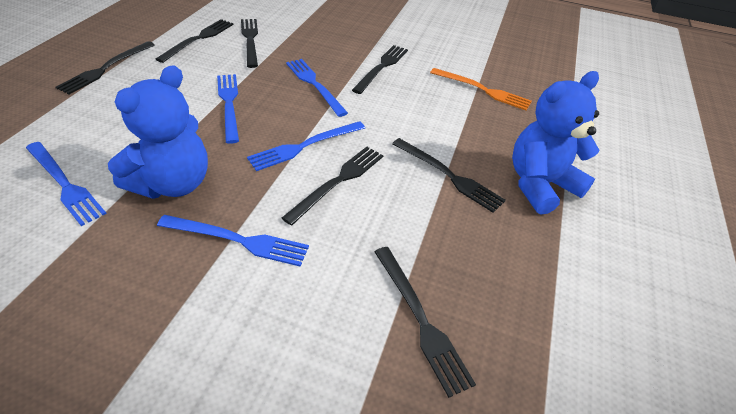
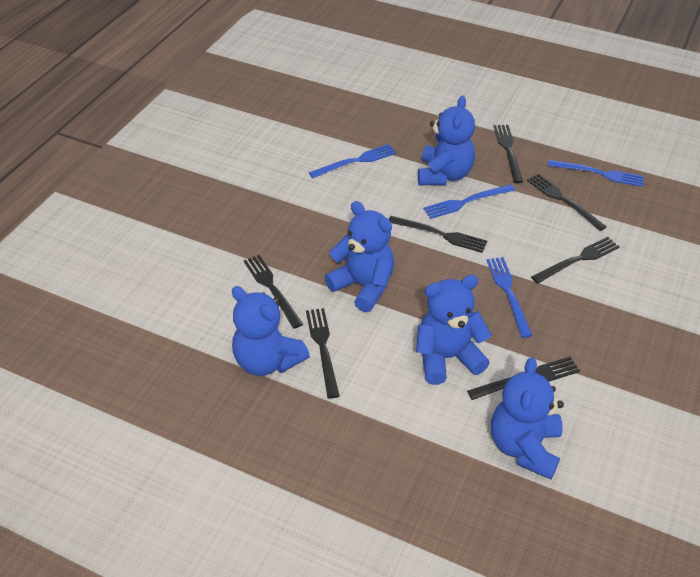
blue fork: 5 -> 4
blue teddy bear: 2 -> 5
orange fork: 1 -> 0

